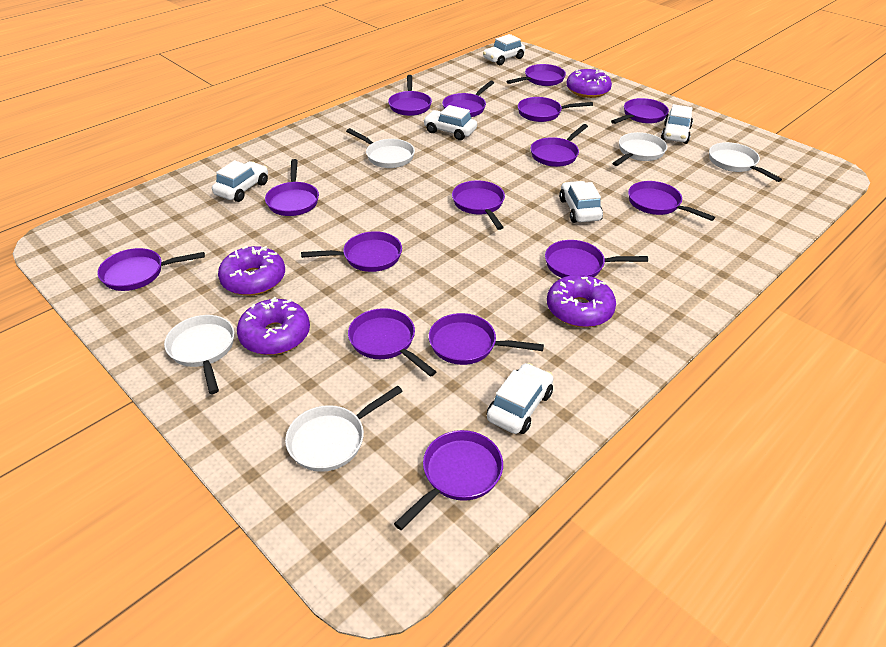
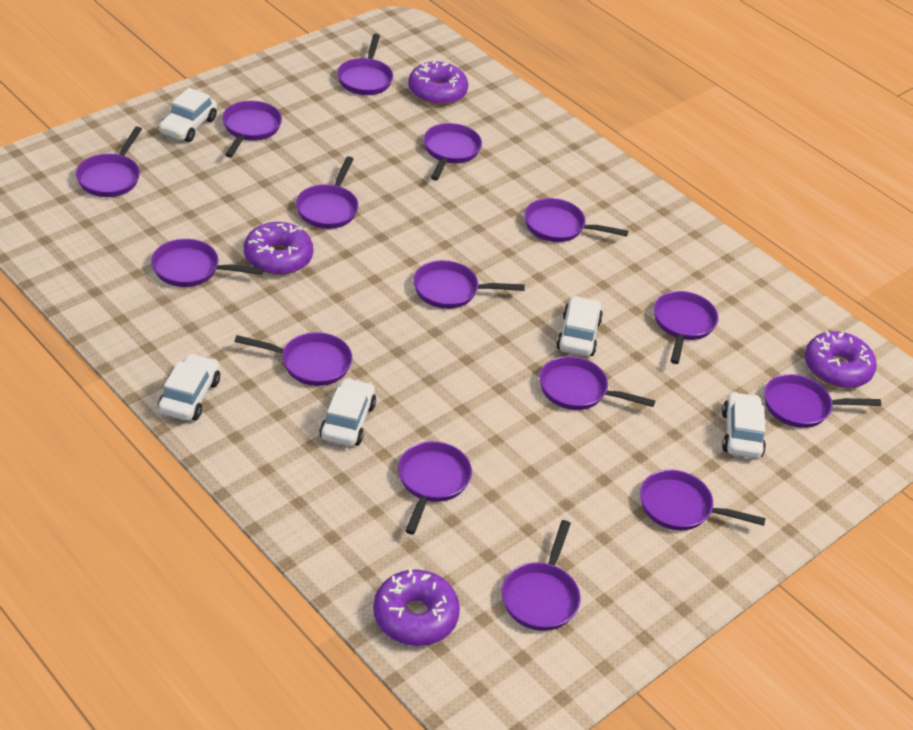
white car: 6 -> 5
white pan: 5 -> 0

